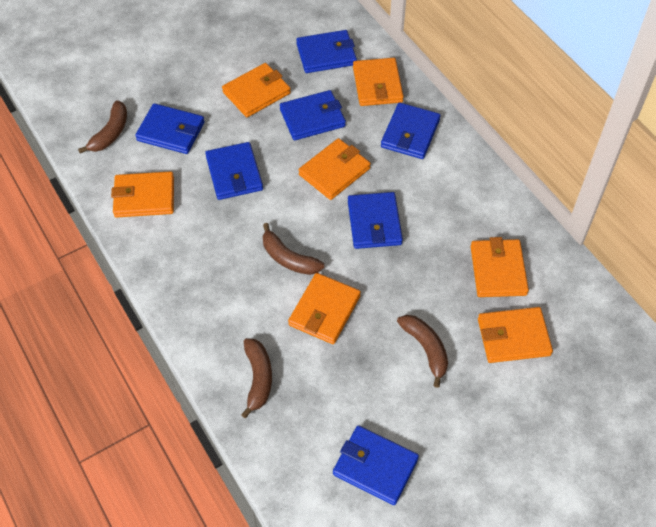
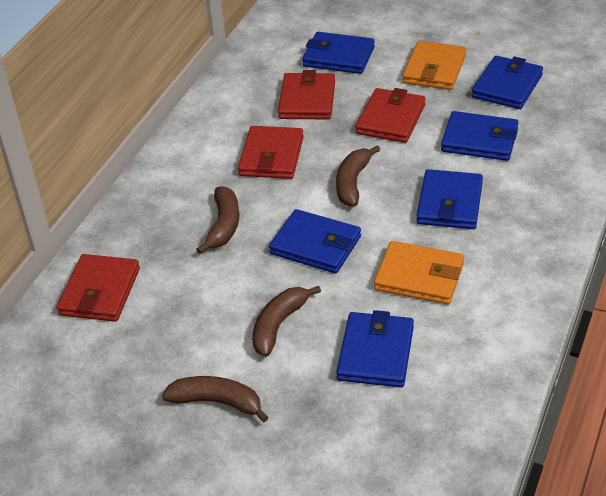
blue wallet: 7 -> 6
orange wallet: 7 -> 2
red wallet: 0 -> 4

